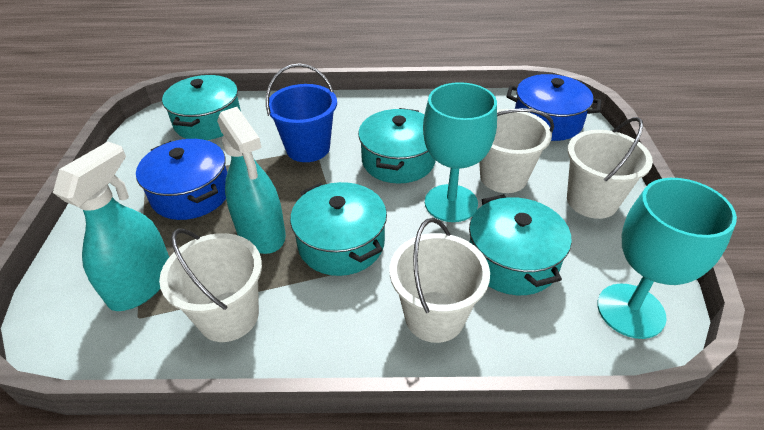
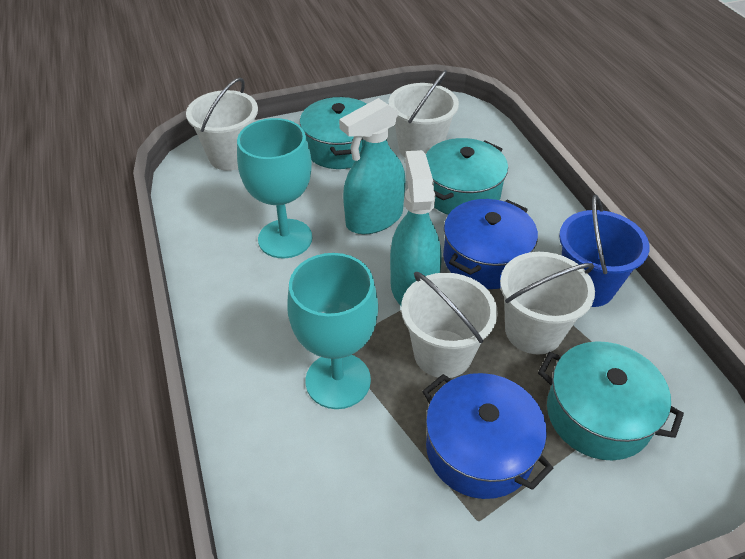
turquoise pot: 4 -> 3

